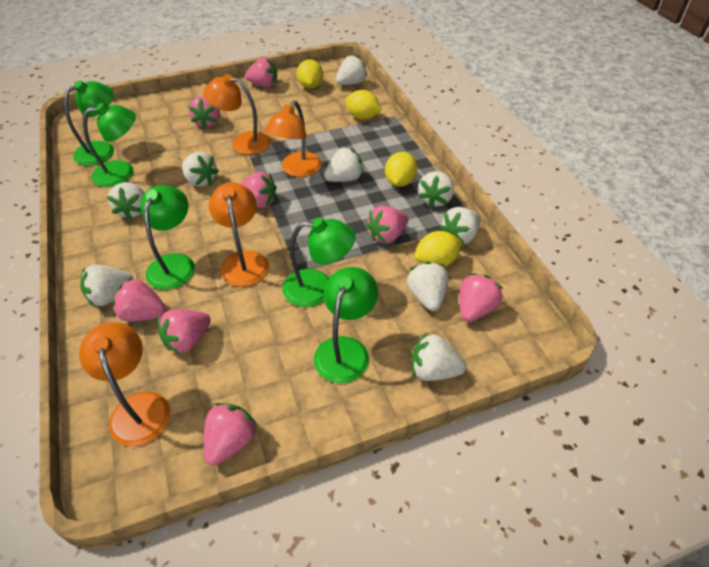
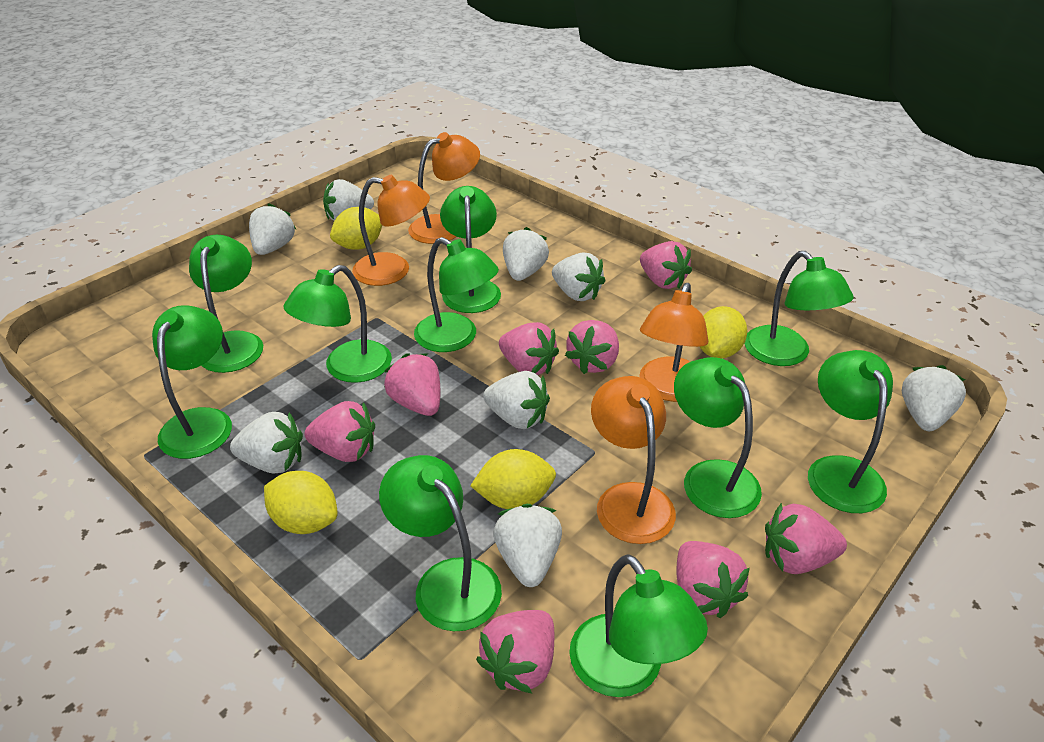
green lamp: 5 -> 10
white strawberry: 9 -> 8

